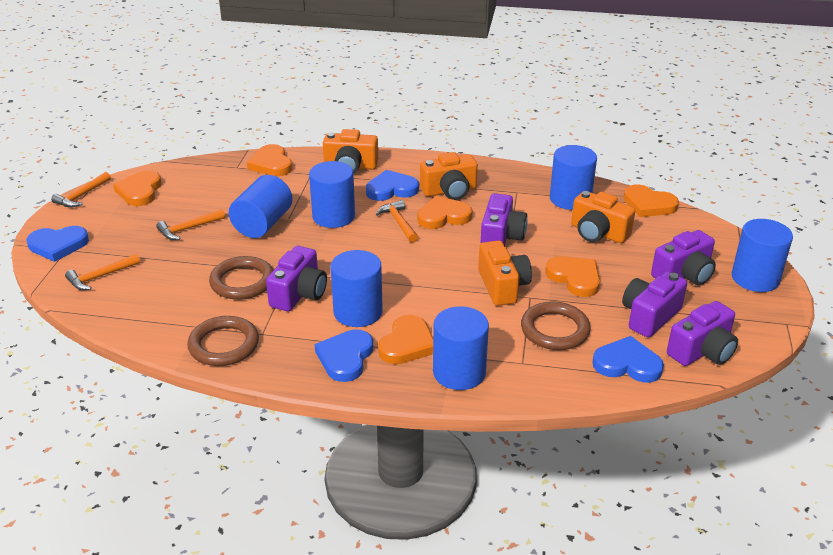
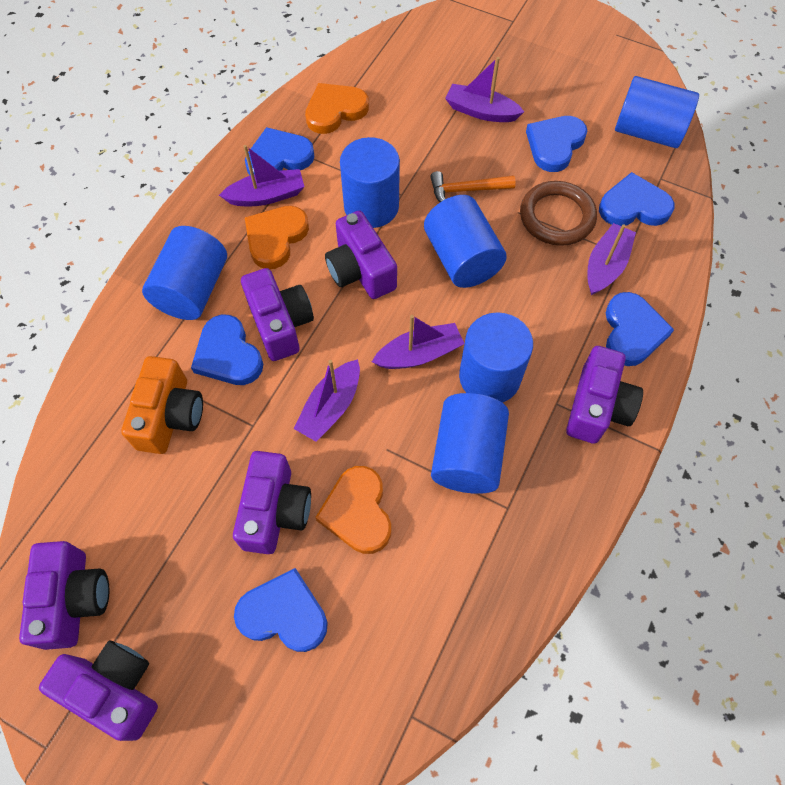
blue heart: 4 -> 6
brown ring: 3 -> 1
orange camera: 4 -> 1
orange hammer: 4 -> 1
orange heart: 6 -> 3
purple boat: 0 -> 5
purple camera: 5 -> 6

